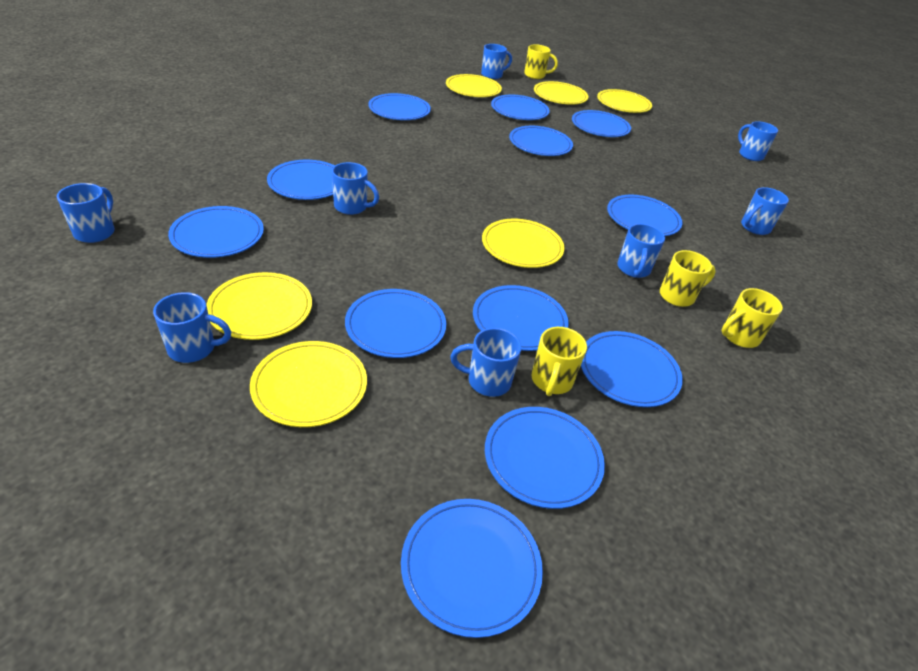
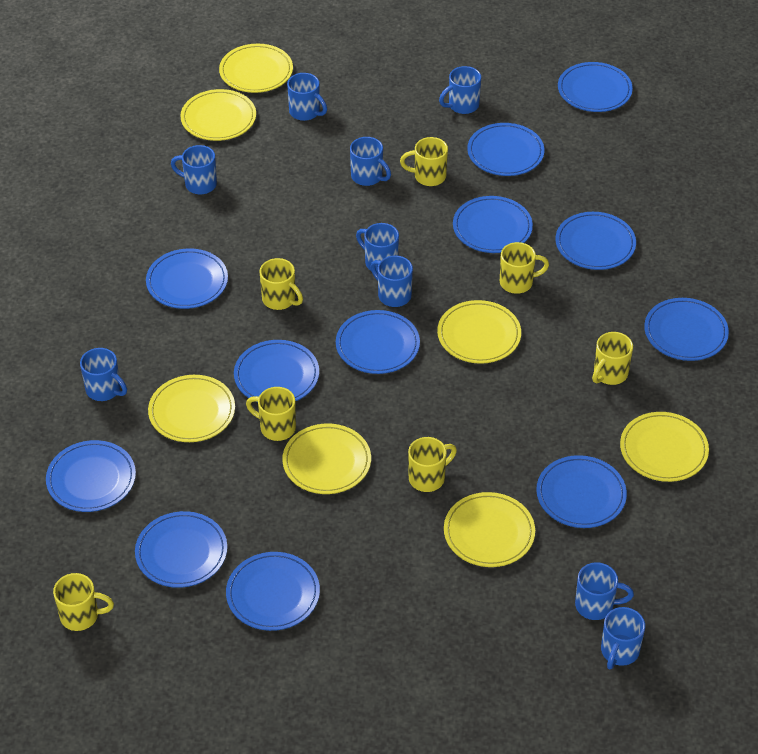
blue mug: 8 -> 9
yellow mug: 4 -> 7
yellow plate: 6 -> 7

